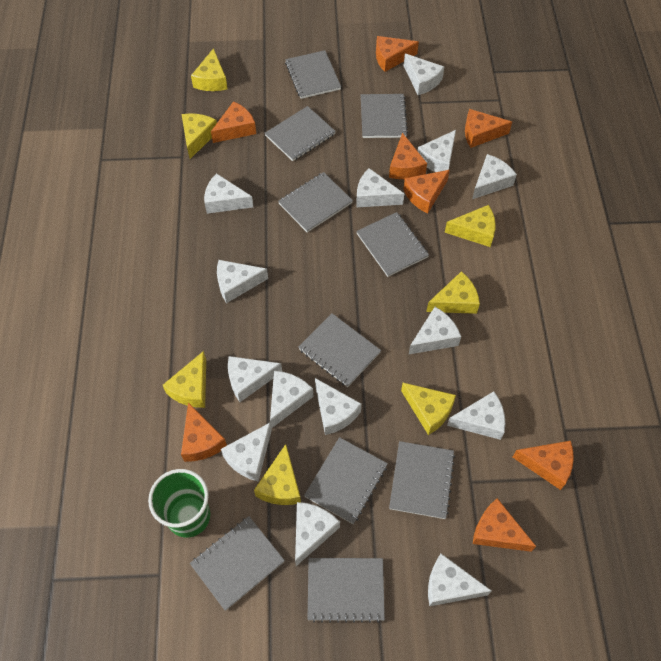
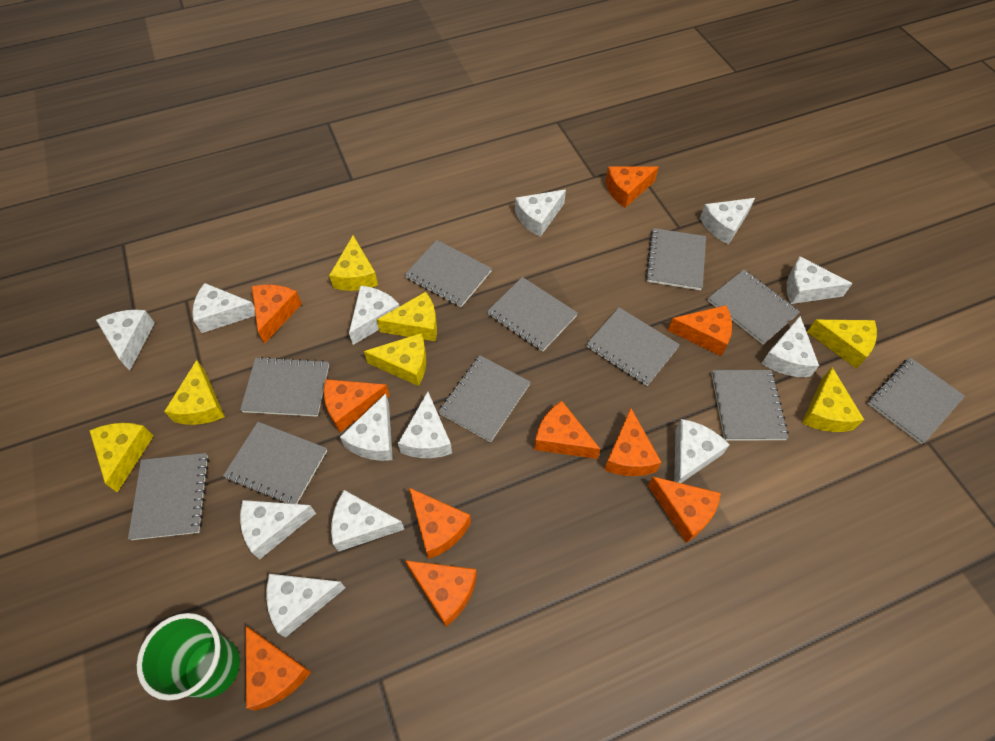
grey notebook: 10 -> 11
orange cheese: 8 -> 10
white cheese: 14 -> 13

